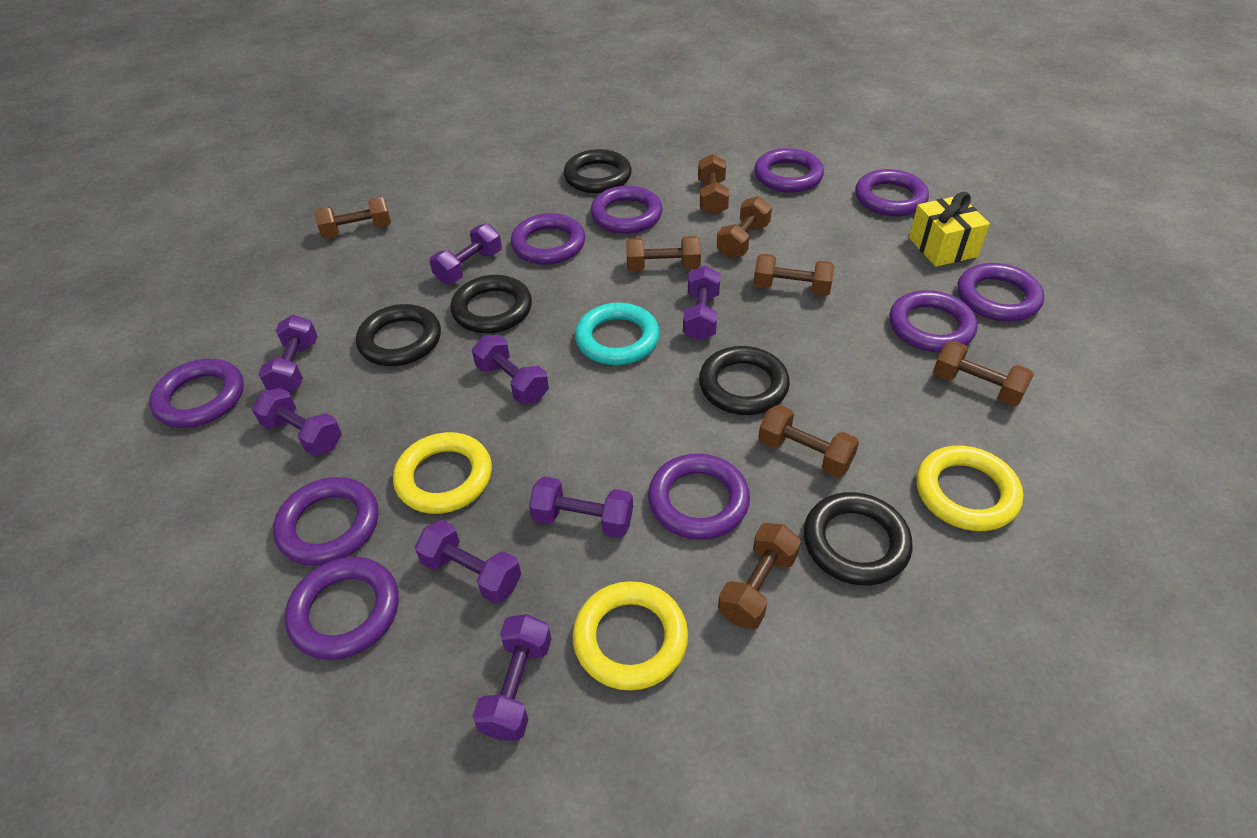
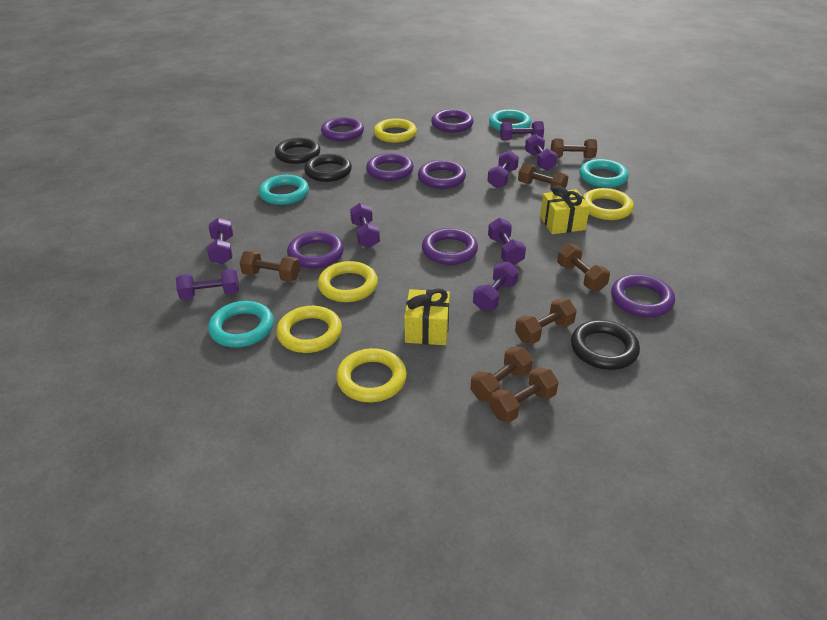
black ring: 5 -> 3
brown dumbbell: 8 -> 7
purple ring: 10 -> 7
turquoise ring: 1 -> 4
yellow gift: 1 -> 2
yellow ring: 3 -> 5

